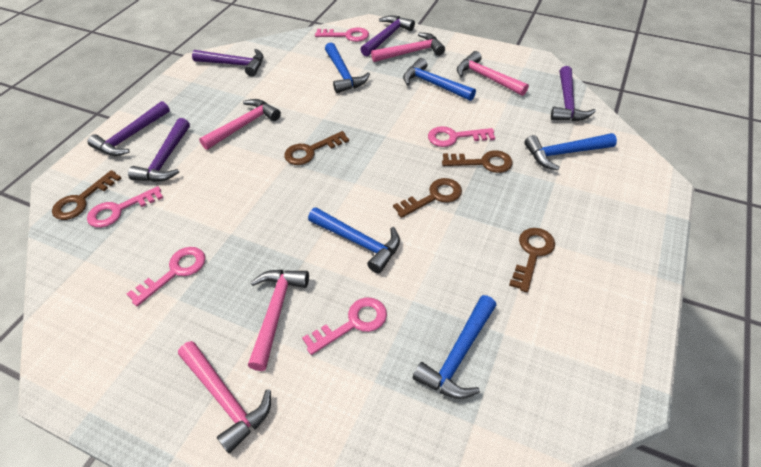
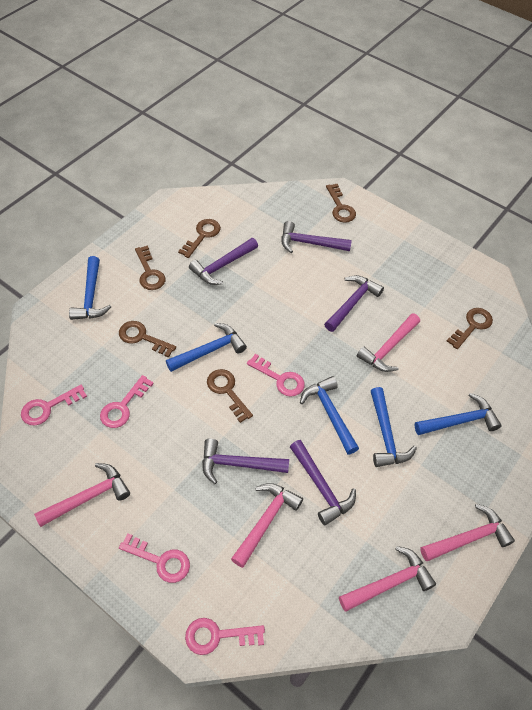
brown key: 5 -> 6

